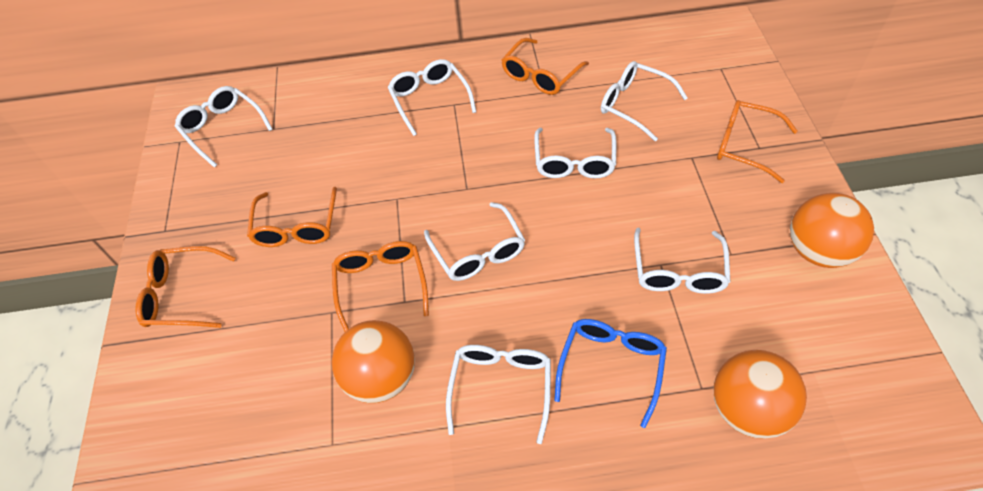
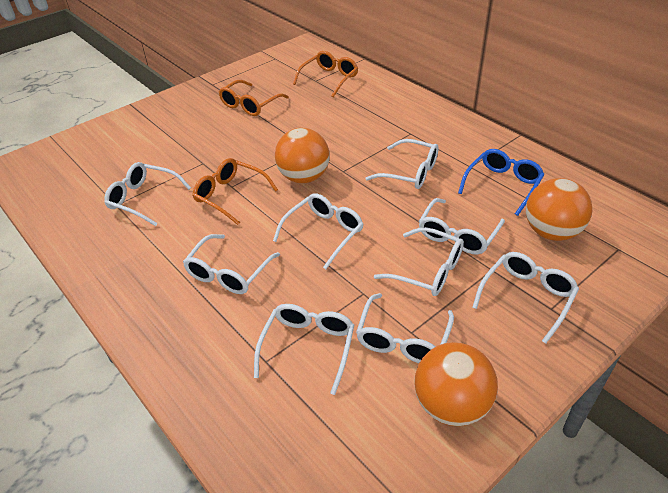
orange glasses: 5 -> 3
white glasses: 7 -> 9

